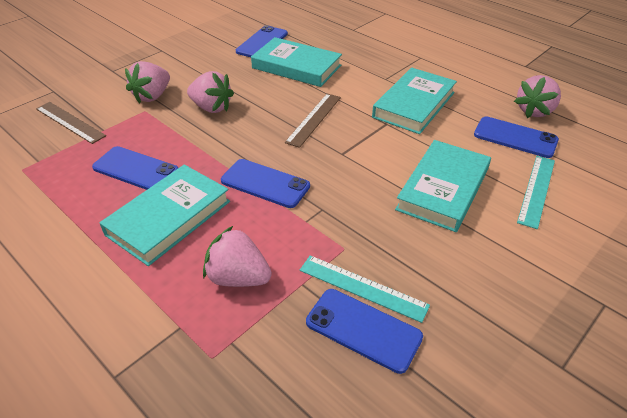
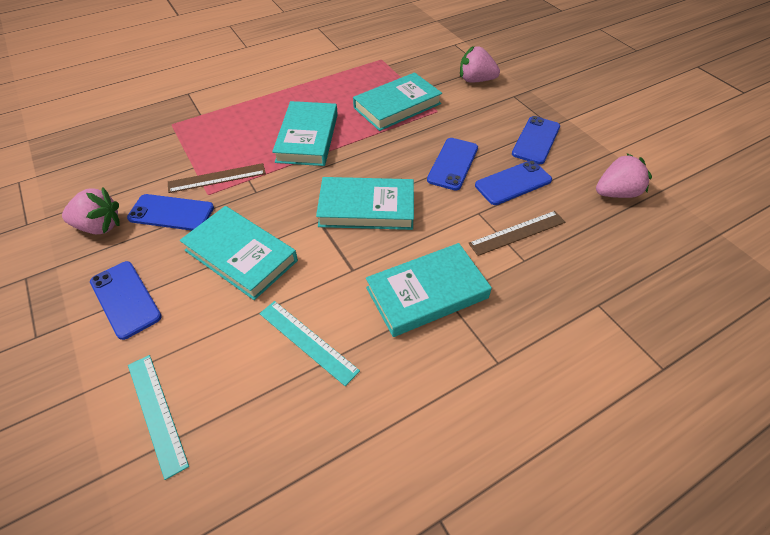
pink strawberry: 4 -> 3
turquoise book: 4 -> 5

